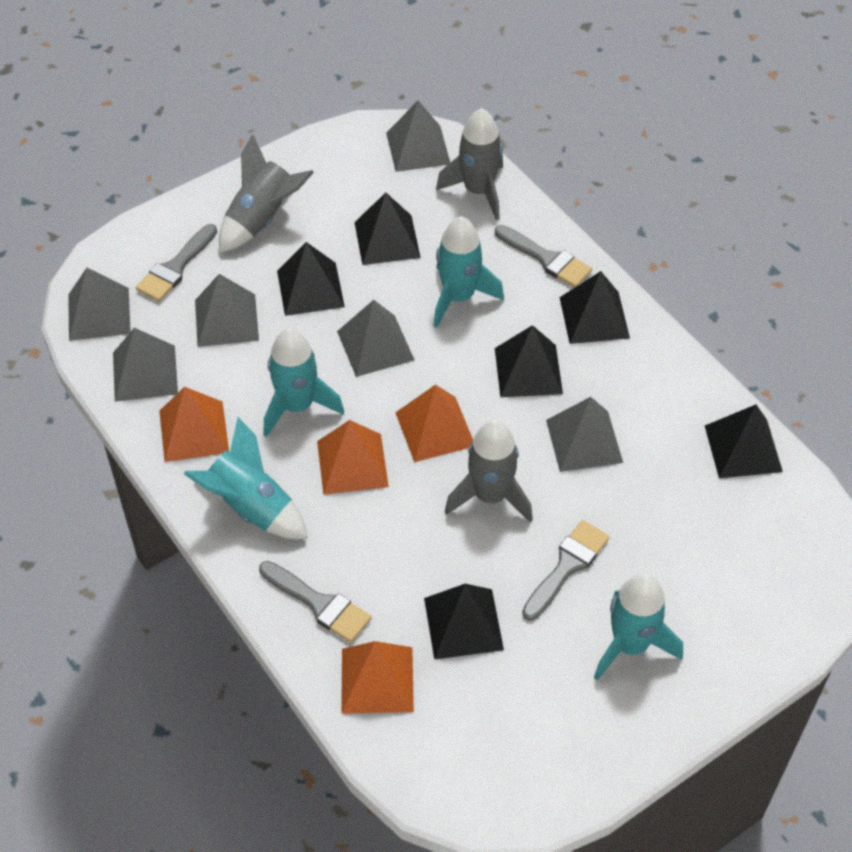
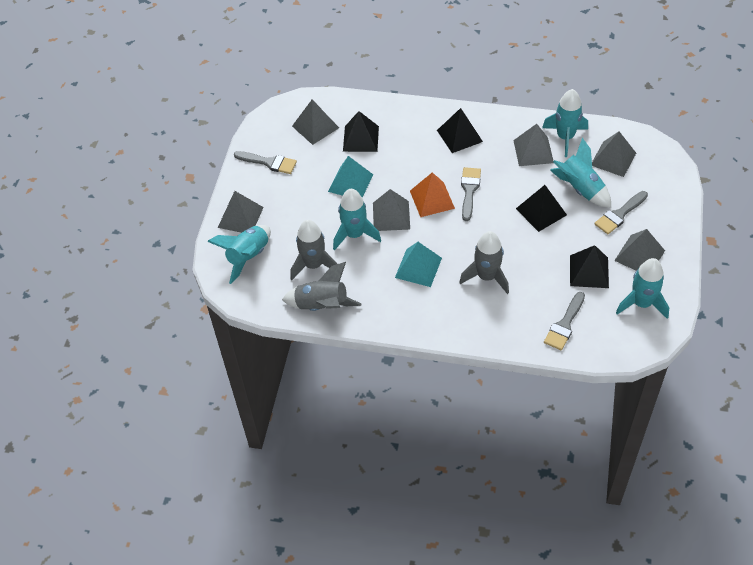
black pyramid: 6 -> 4
orange pyramid: 4 -> 1
turquoise pyramid: 0 -> 2
turquoise rocket: 4 -> 5

